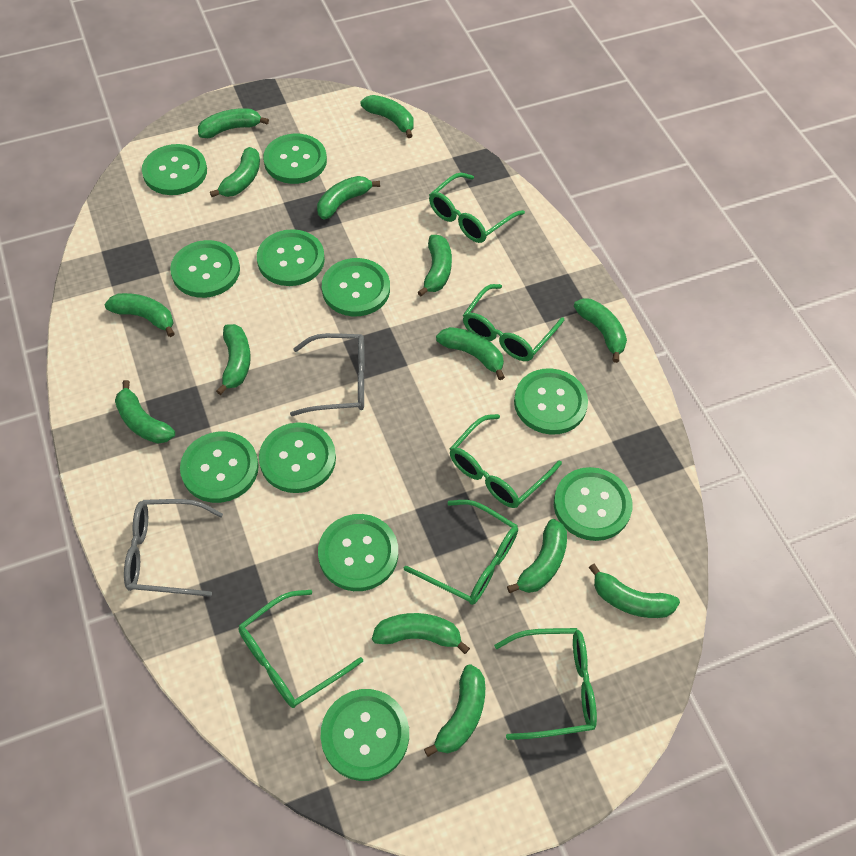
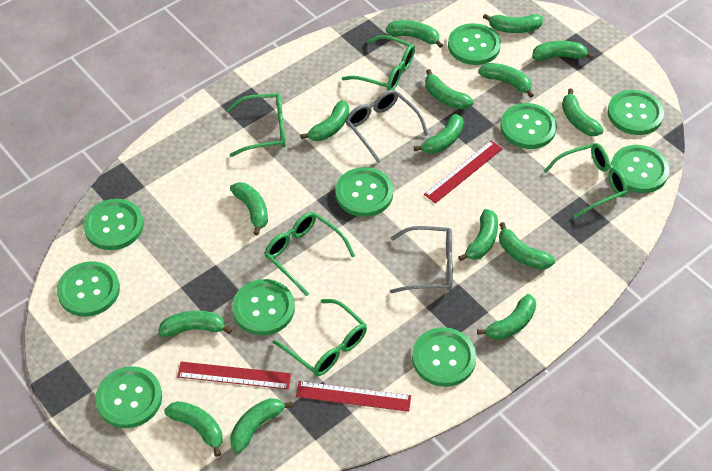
green banana: 14 -> 15
green button: 11 -> 10
green glasses: 6 -> 5
red ruler: 0 -> 3

